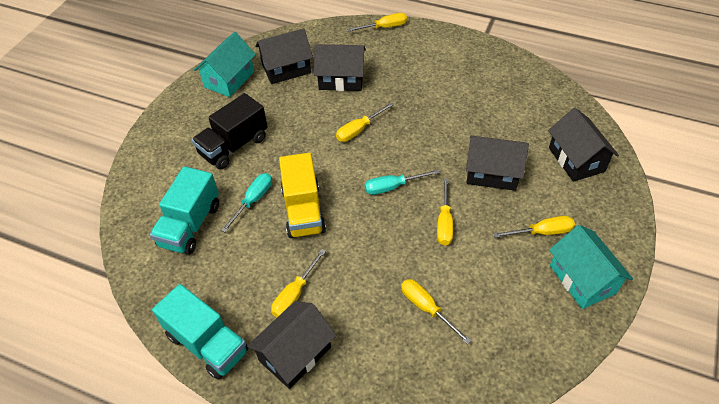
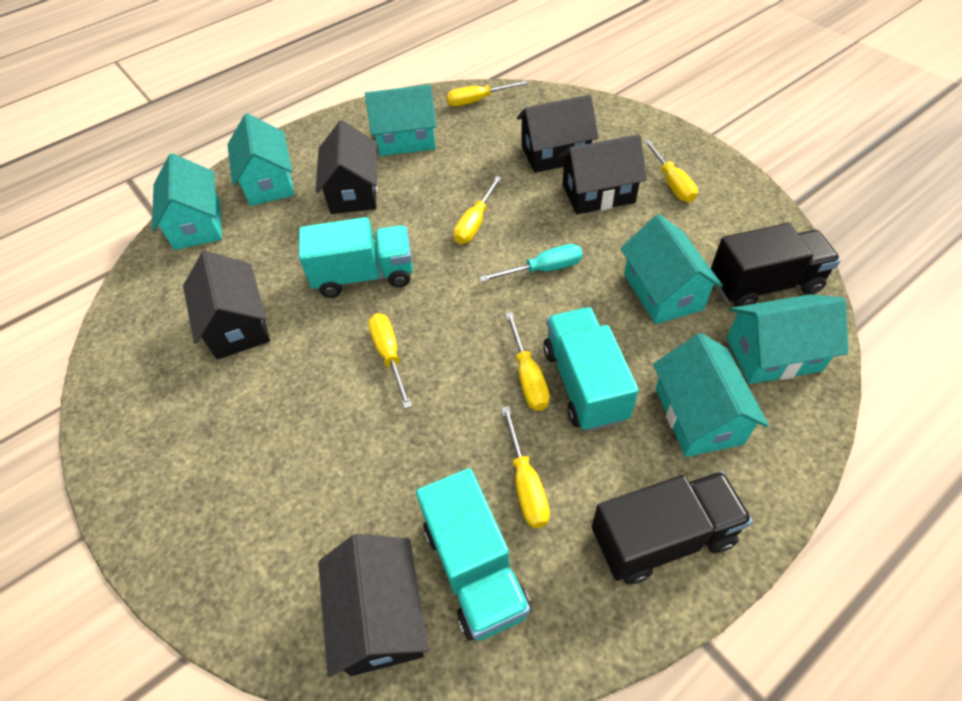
black truck: 1 -> 2
turquoise house: 2 -> 6
turquoise screwdriver: 2 -> 1
turquoise truck: 2 -> 3
yellow truck: 1 -> 0

